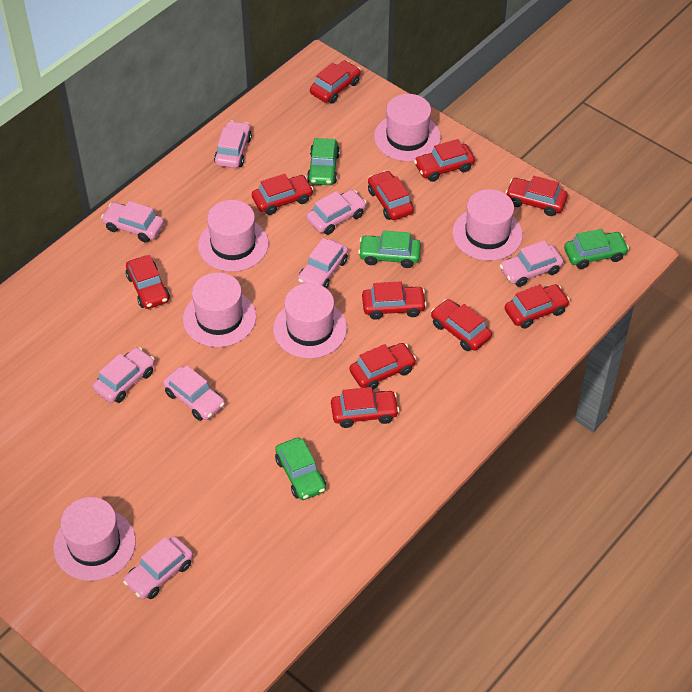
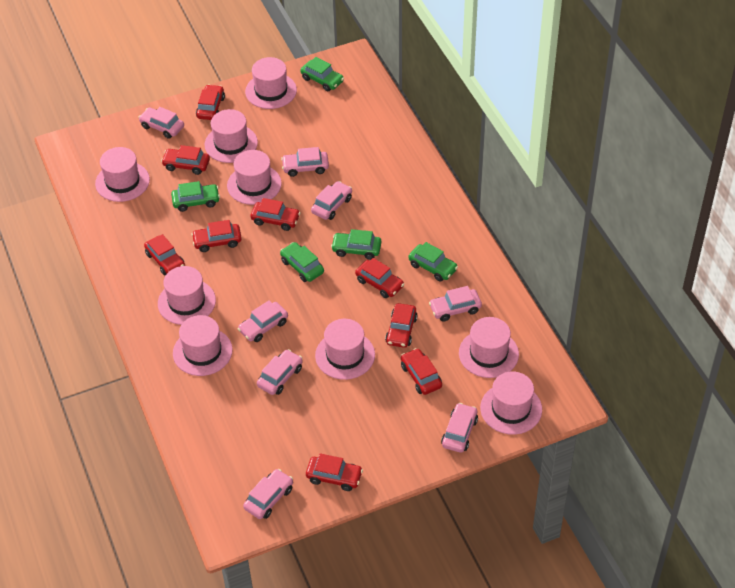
green car: 4 -> 5
pink hat: 6 -> 9
red car: 11 -> 9

